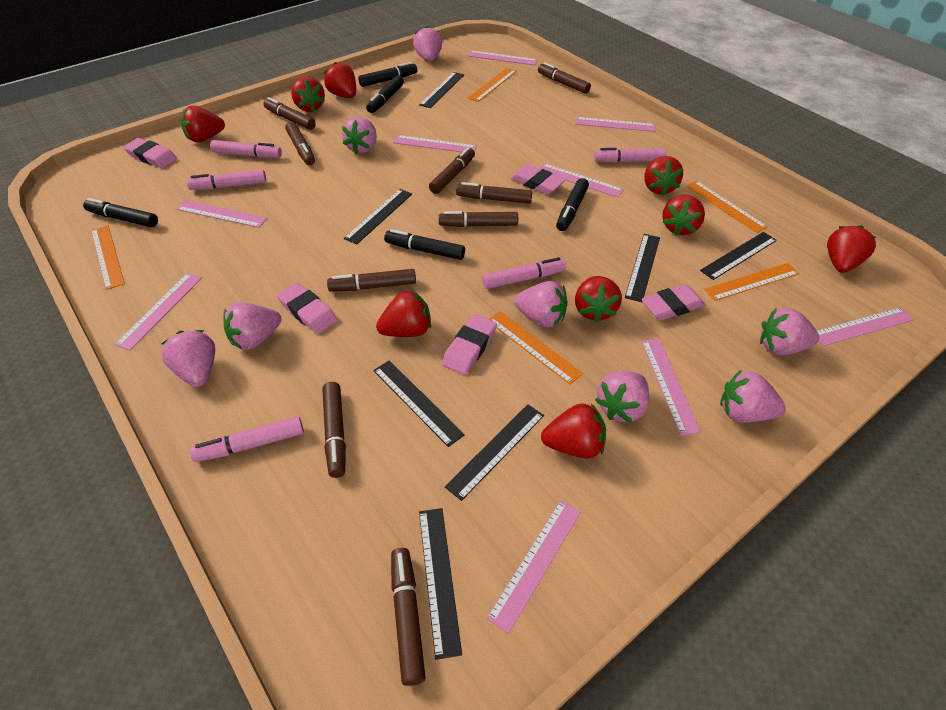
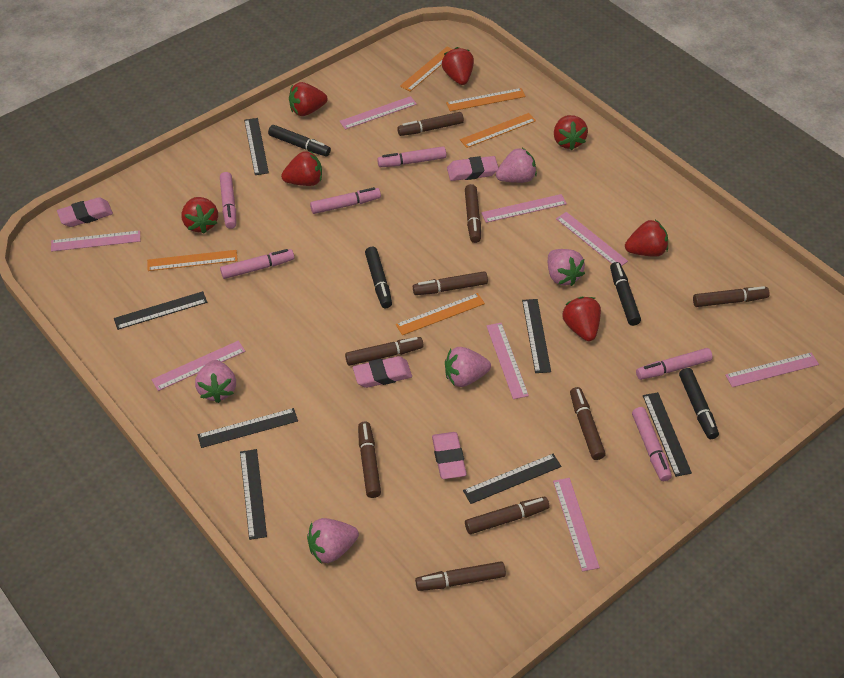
black marker: 5 -> 4
pink eraser: 5 -> 4
pink marker: 5 -> 6
pink ruler: 9 -> 8
pink strawberry: 8 -> 5
red strawberry: 9 -> 7

